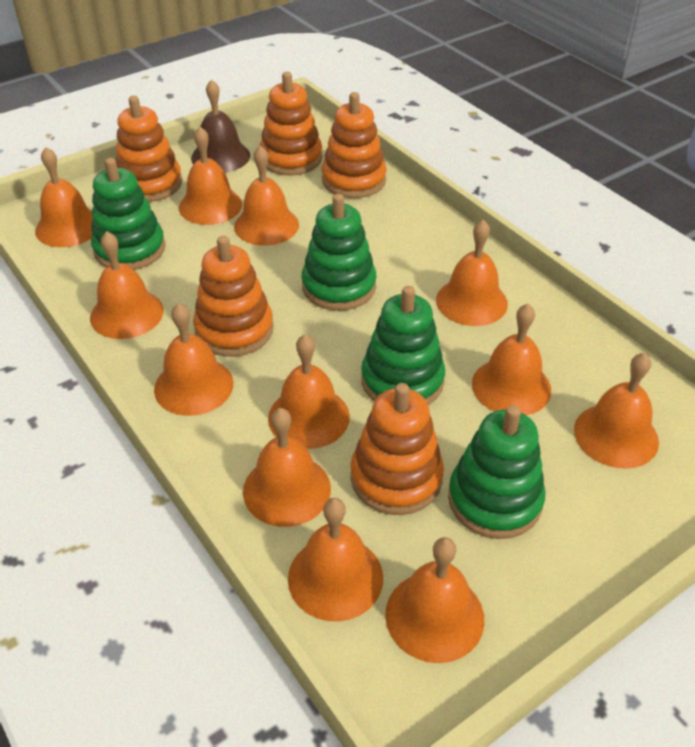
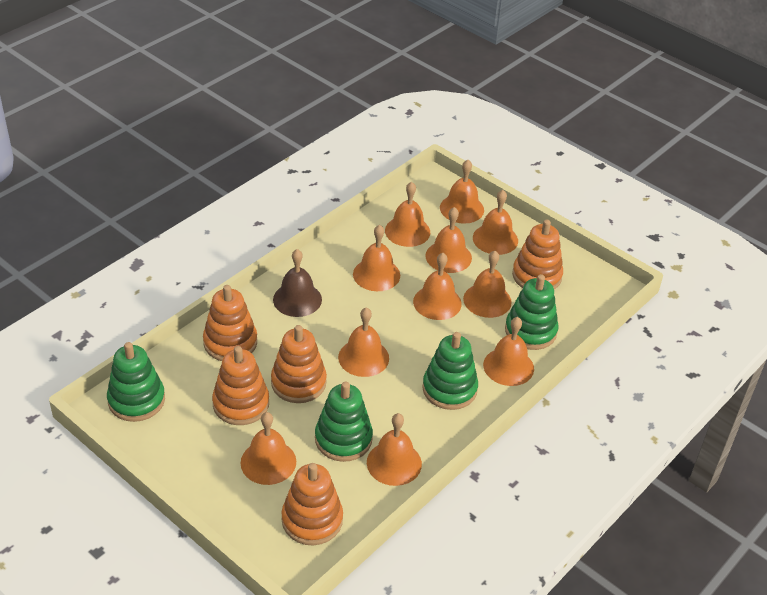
orange bell: 12 -> 11

